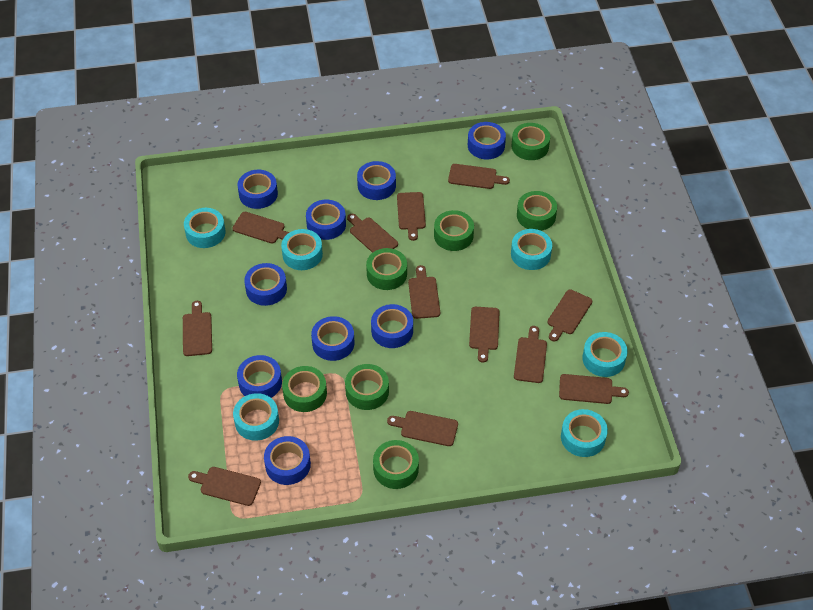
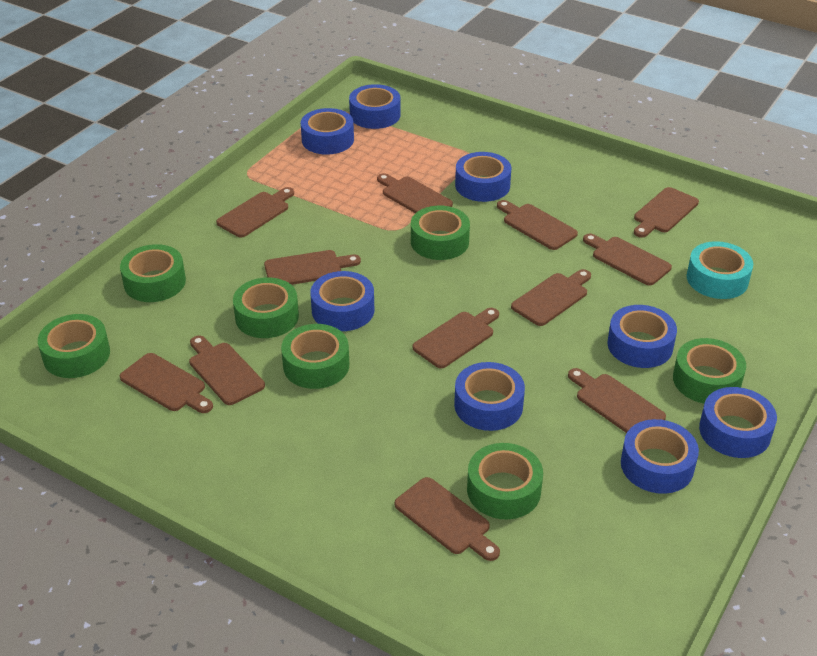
blue tape: 9 -> 8
turquoise tape: 6 -> 1

